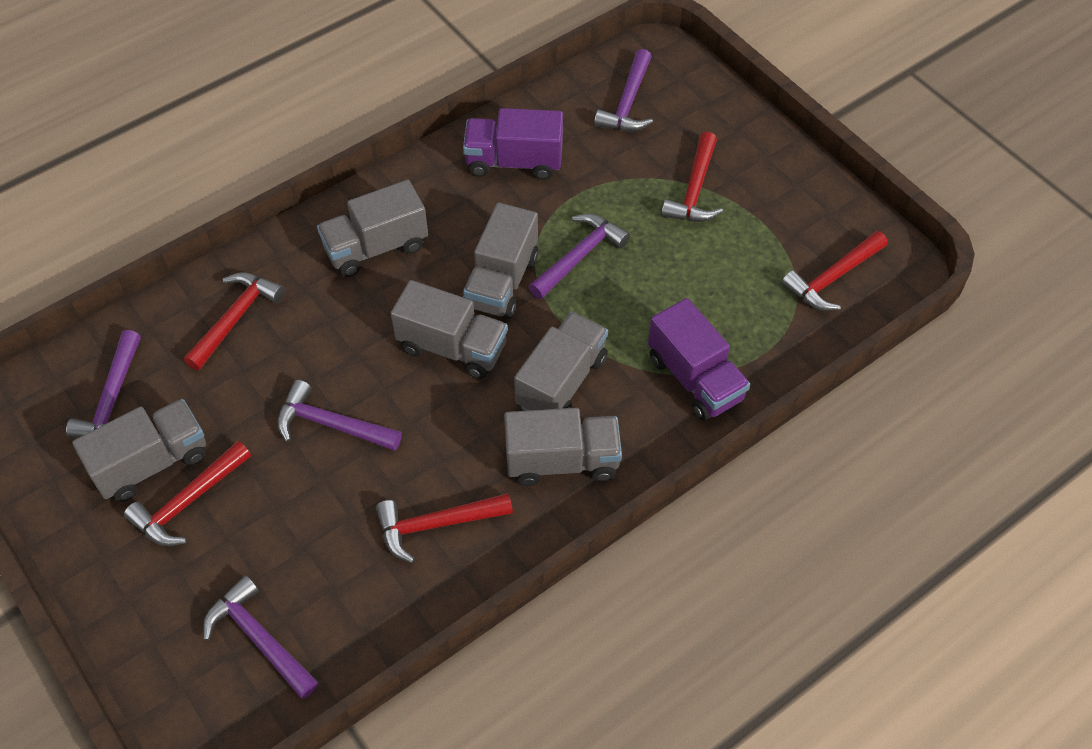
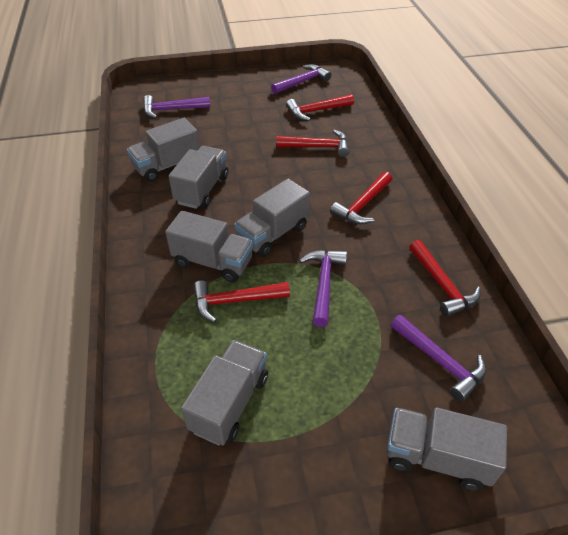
purple hammer: 5 -> 4
purple truck: 2 -> 0

